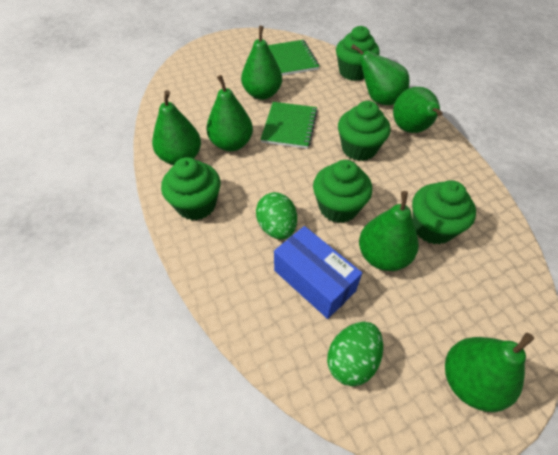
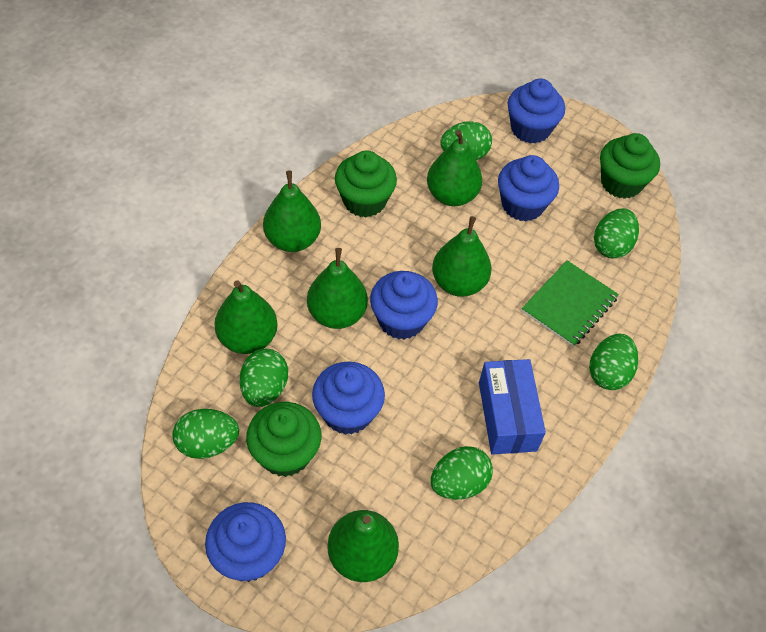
blue cupcake: 0 -> 5
green cupcake: 5 -> 3
green egg: 2 -> 6
green notebook: 2 -> 1
green pear: 7 -> 6

